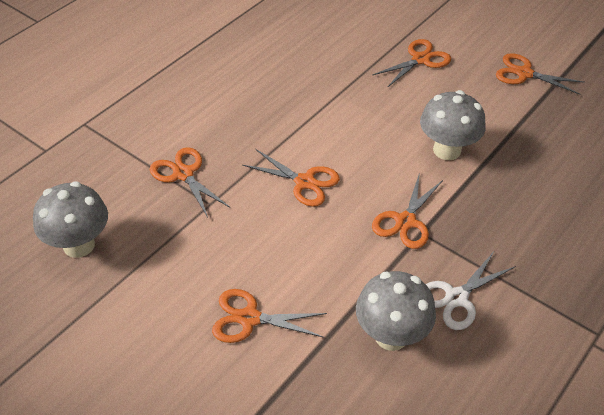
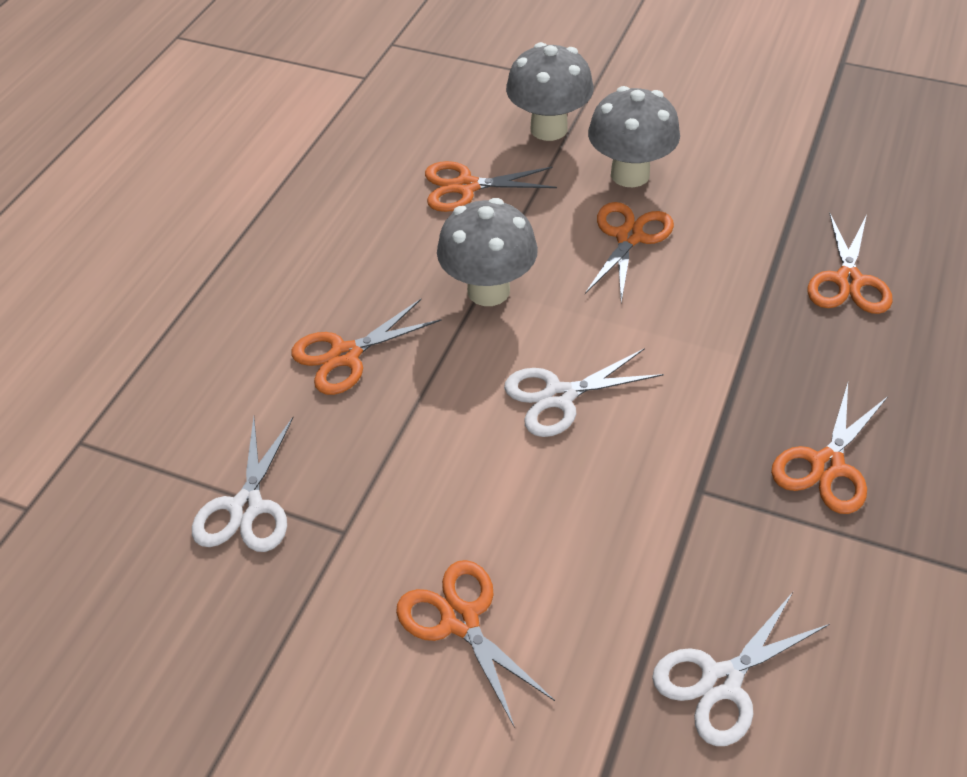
white scissors: 1 -> 3

